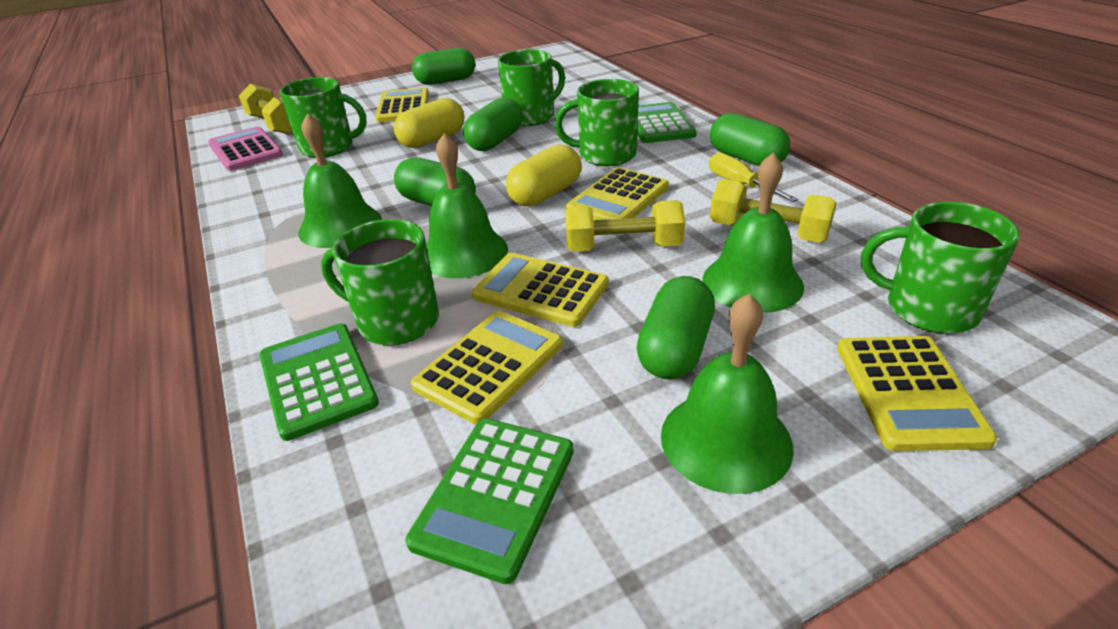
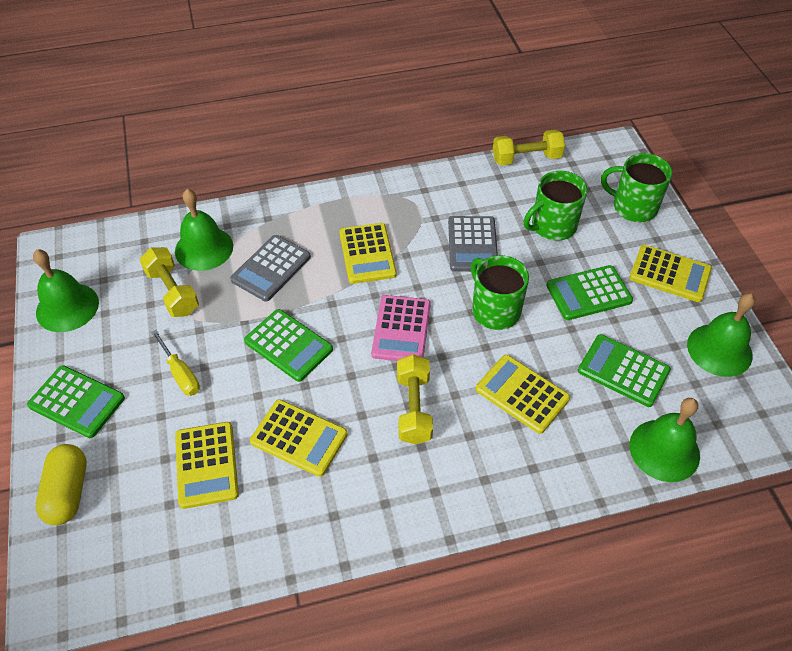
green calculator: 3 -> 4
green capsule: 5 -> 0
green mug: 5 -> 3
grey calculator: 0 -> 2
yellow capsule: 2 -> 1

